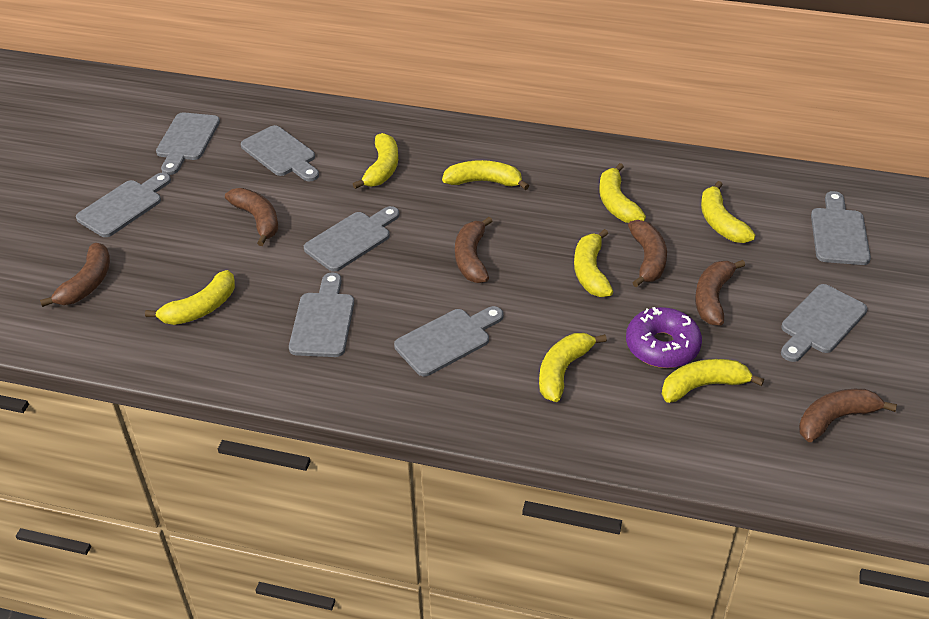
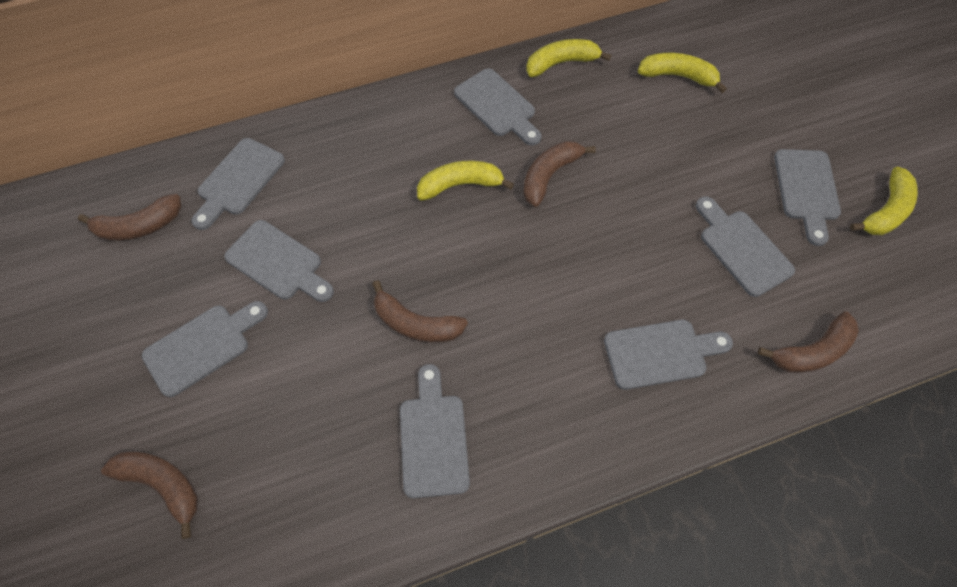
brown banana: 6 -> 5
purple donut: 1 -> 0
yellow banana: 8 -> 4

